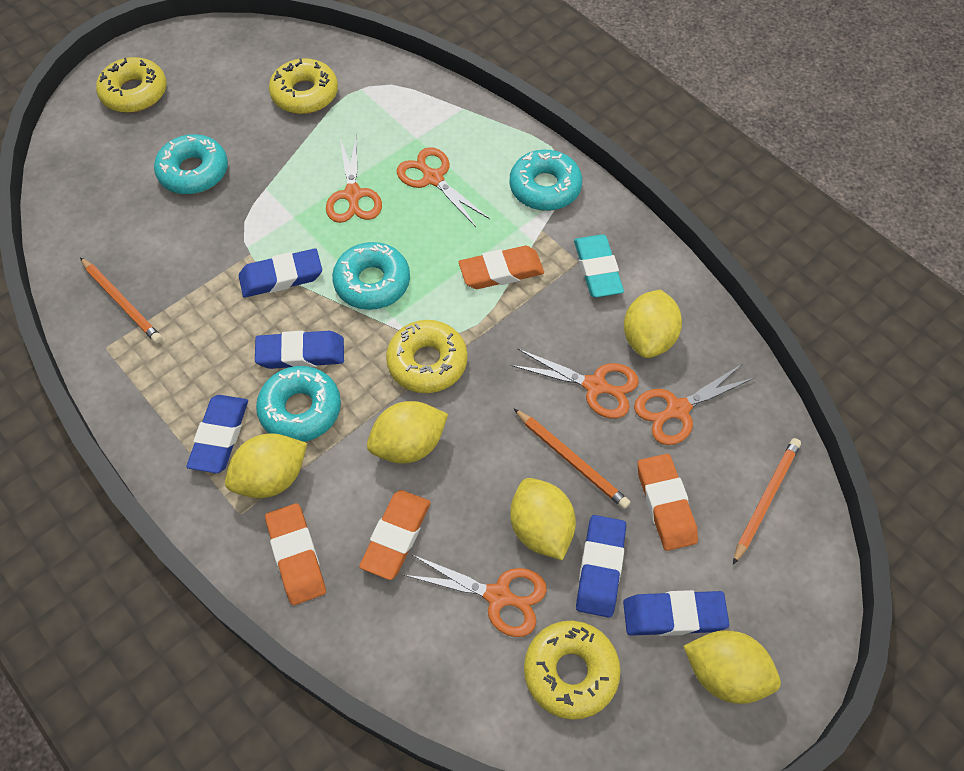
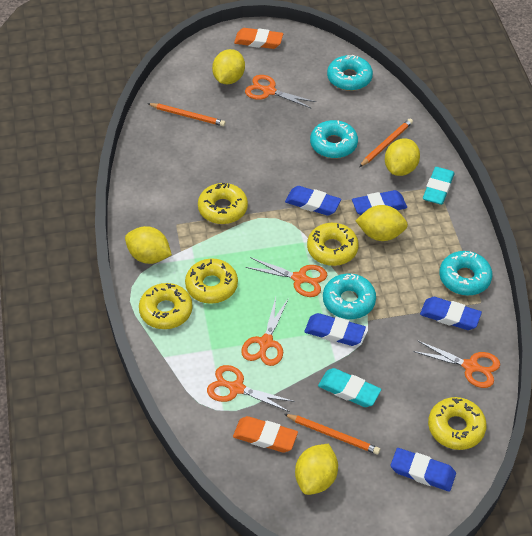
orange eraser: 4 -> 2
turquoise eraser: 1 -> 2
yellow donut: 4 -> 5

